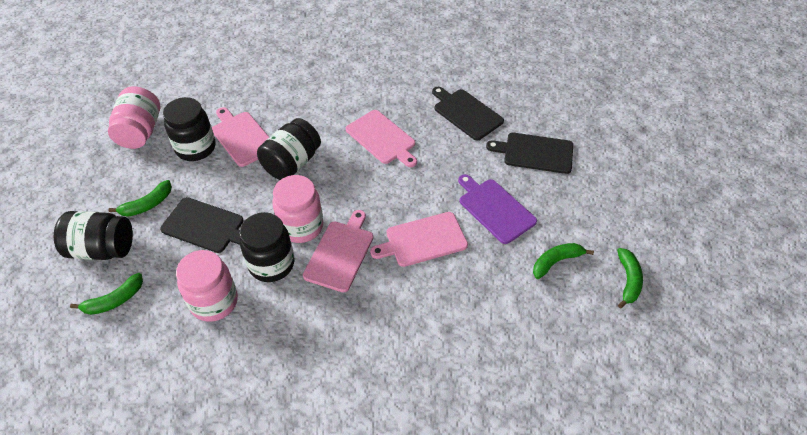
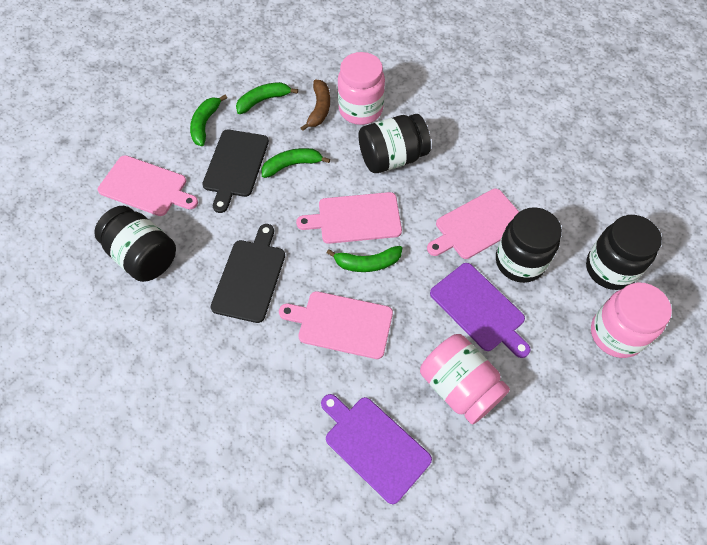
black cutting board: 3 -> 2
brown banana: 0 -> 1
purple cutting board: 1 -> 2

